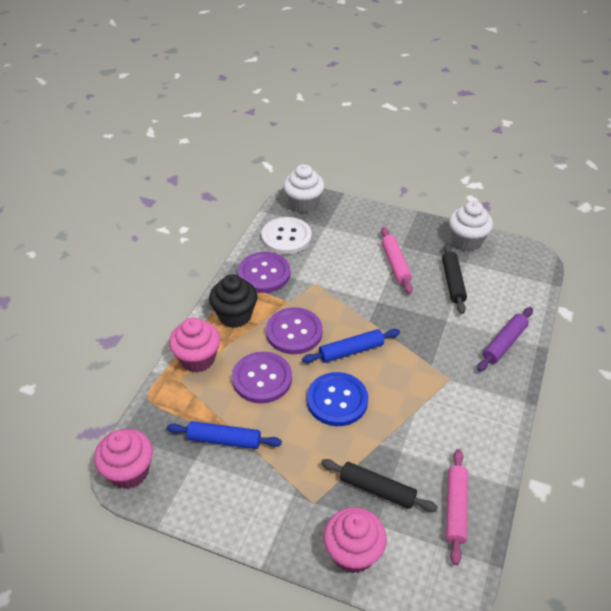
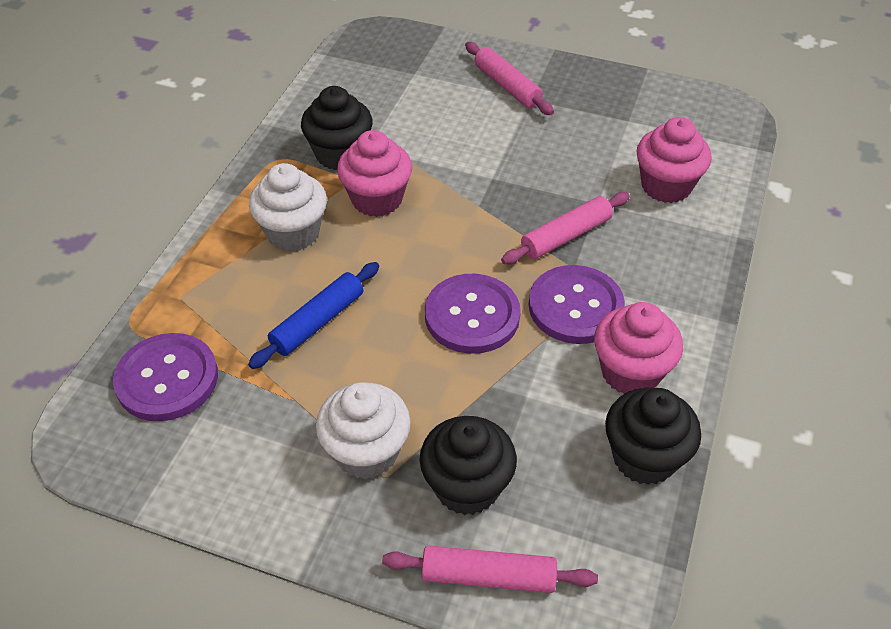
black cupcake: 1 -> 3
black rolling pin: 2 -> 0
blue button: 1 -> 0
blue rolling pin: 2 -> 1
pink rolling pin: 2 -> 3
purple rolling pin: 1 -> 0
white button: 1 -> 0

